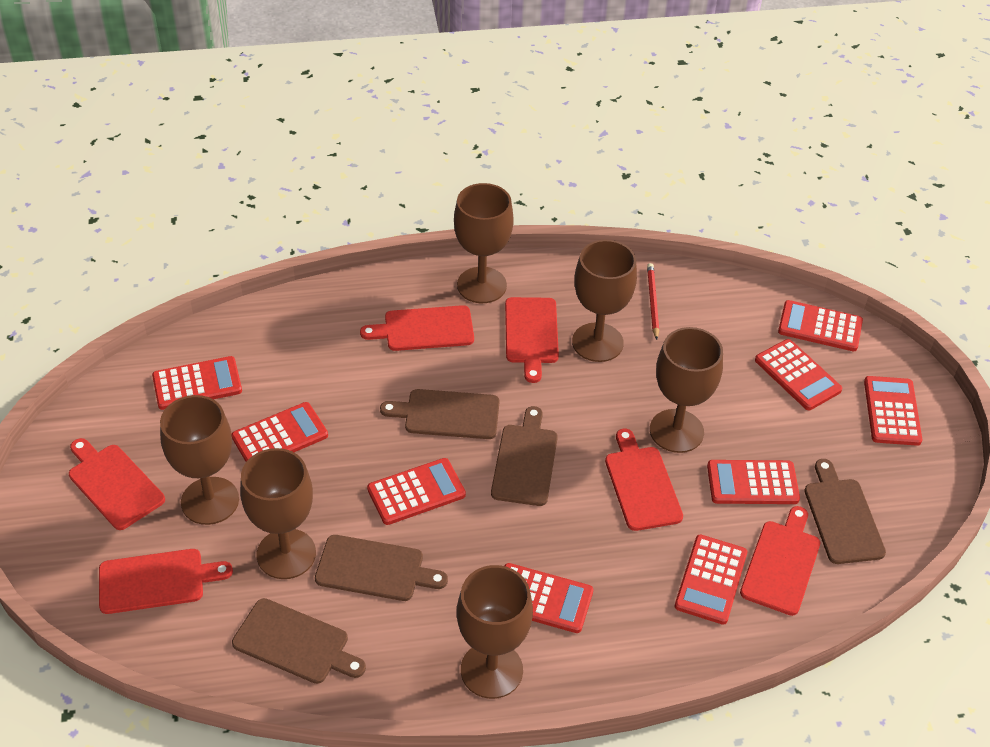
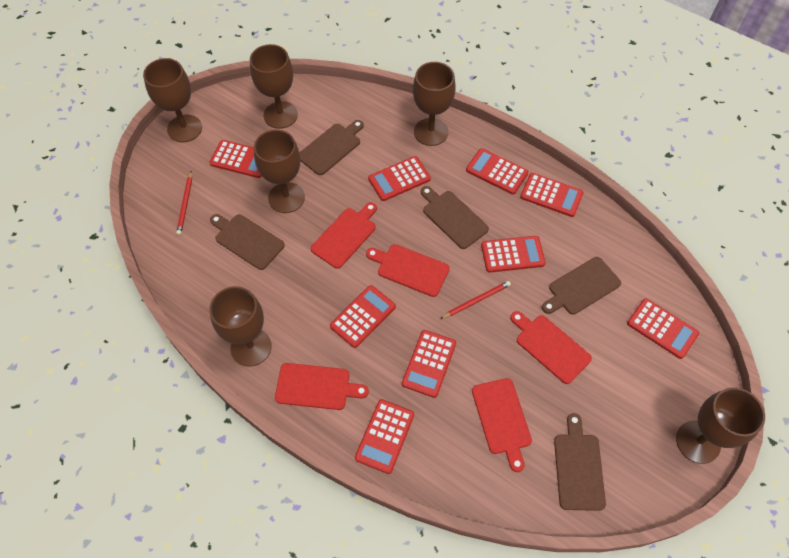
red cutting board: 6 -> 5
red pencil: 1 -> 2

